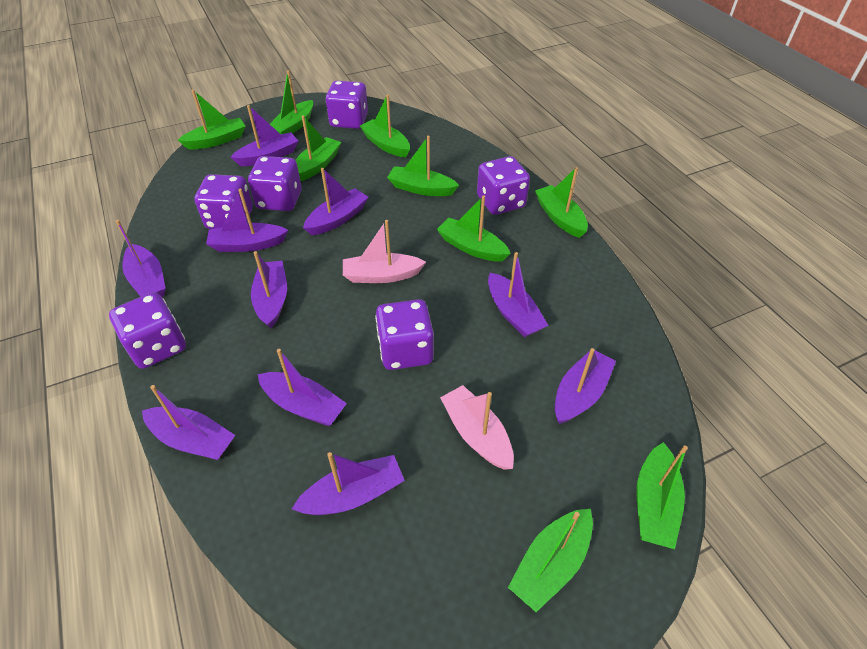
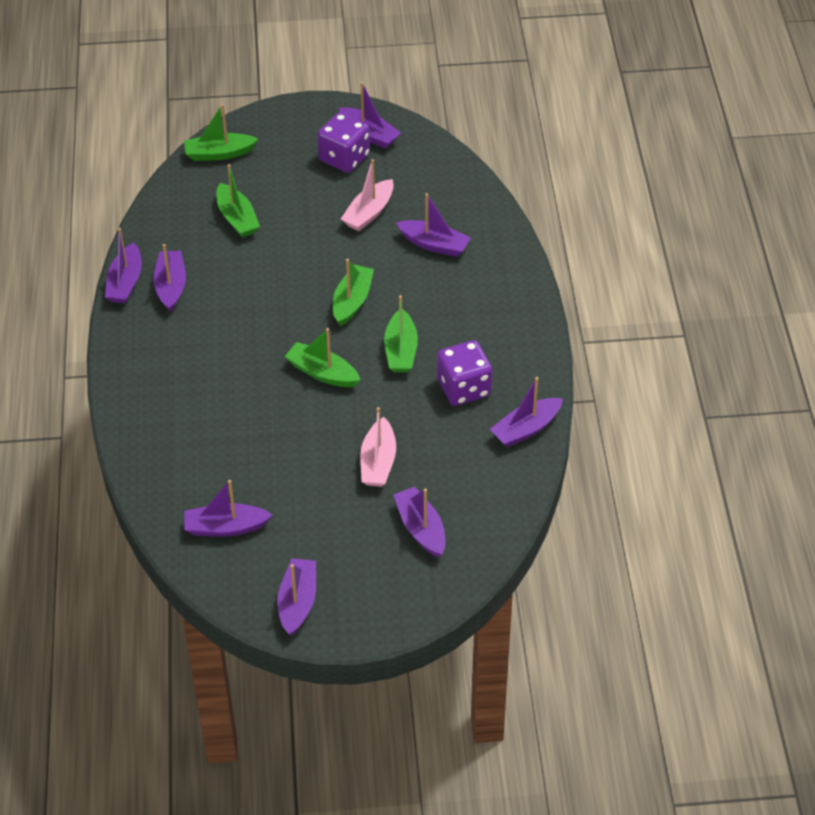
green boat: 9 -> 5
purple boat: 10 -> 8
purple dice: 6 -> 2

